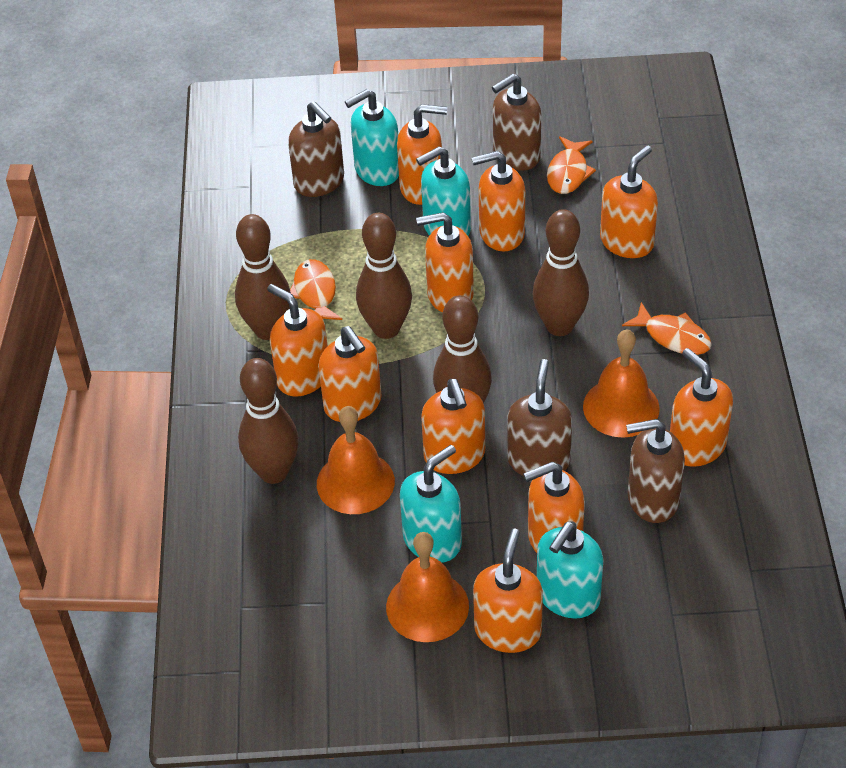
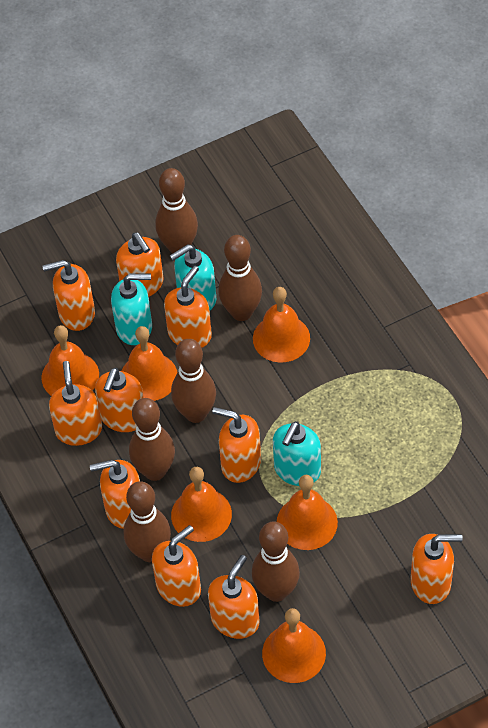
brown bowling pin: 5 -> 6
brown soap dispenser: 4 -> 0
orange bell: 3 -> 6
orange fish: 3 -> 0
turquoise soap dispenser: 4 -> 3

